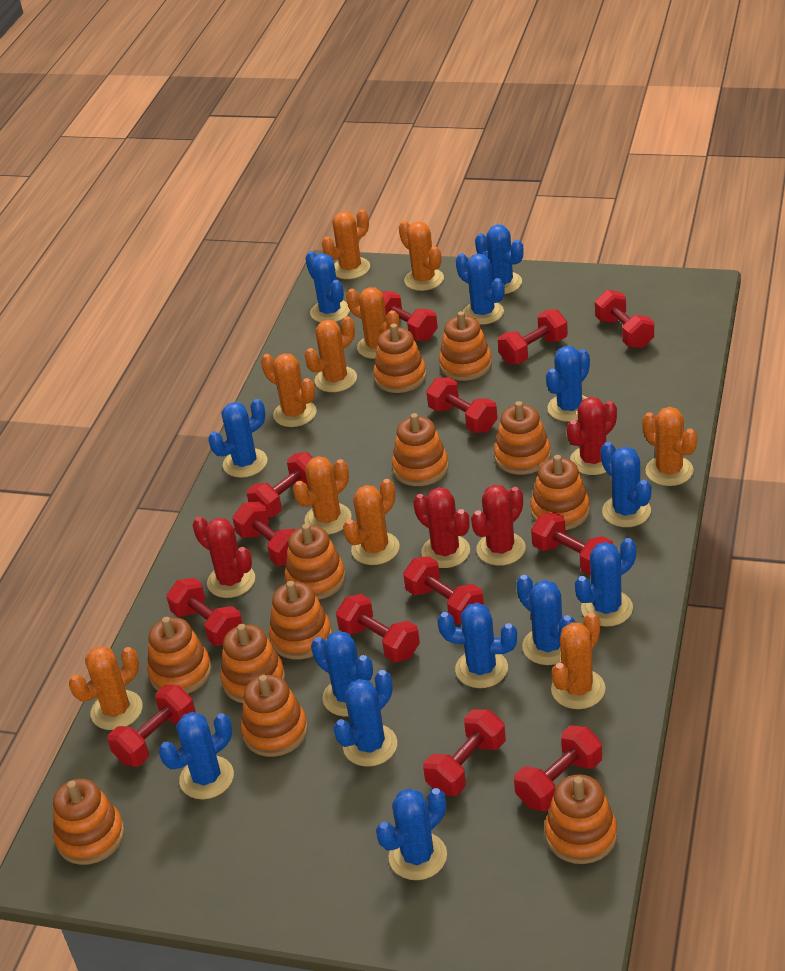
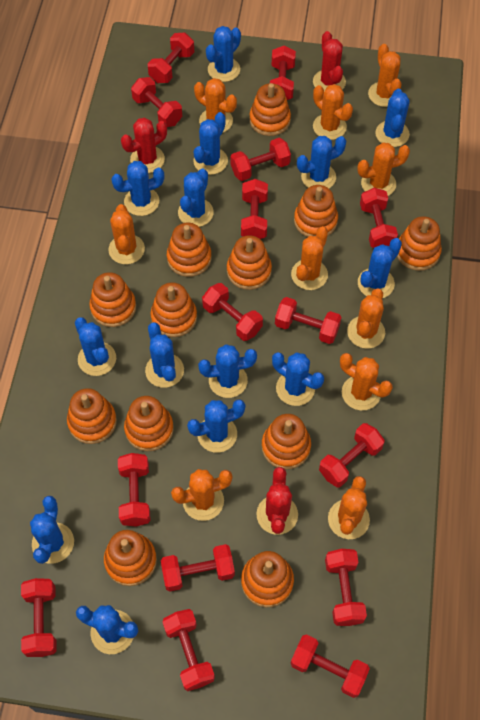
blue cactus: 13 -> 14
red cactus: 4 -> 3
red dumbbell: 13 -> 15

